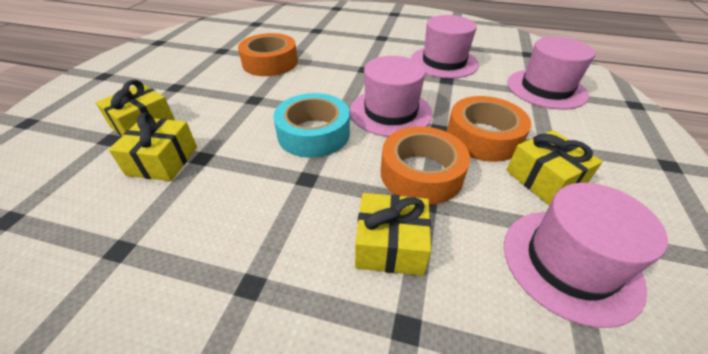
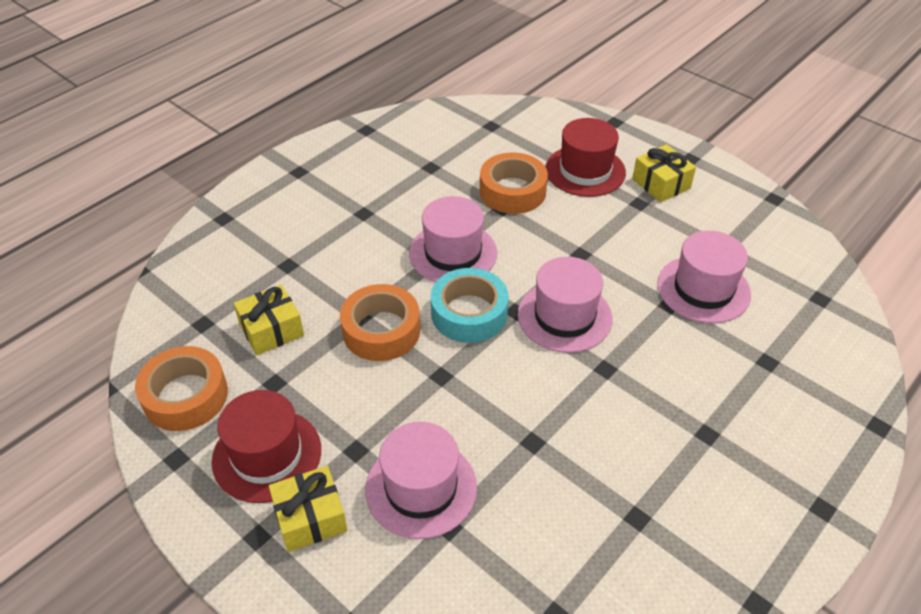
red hat: 0 -> 2
yellow gift: 4 -> 3

